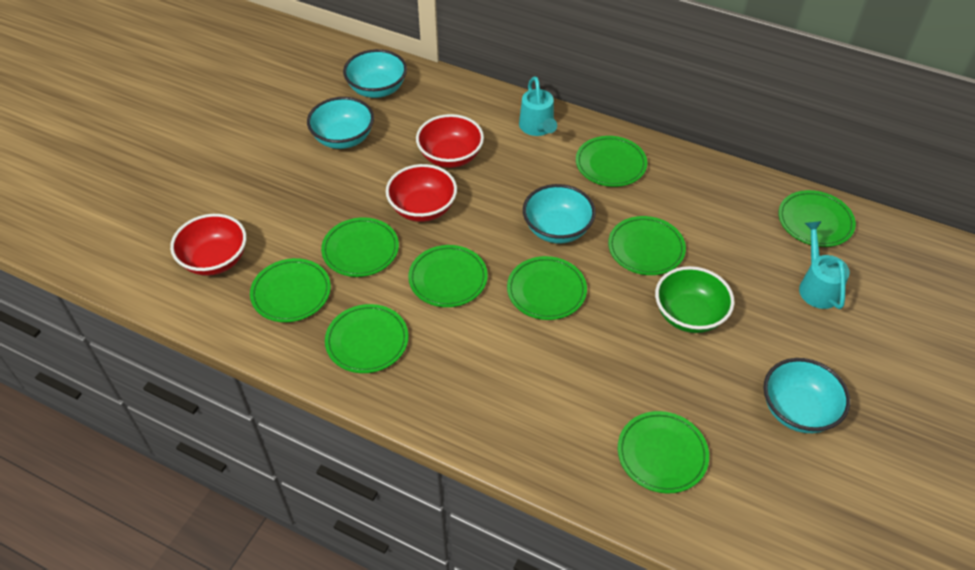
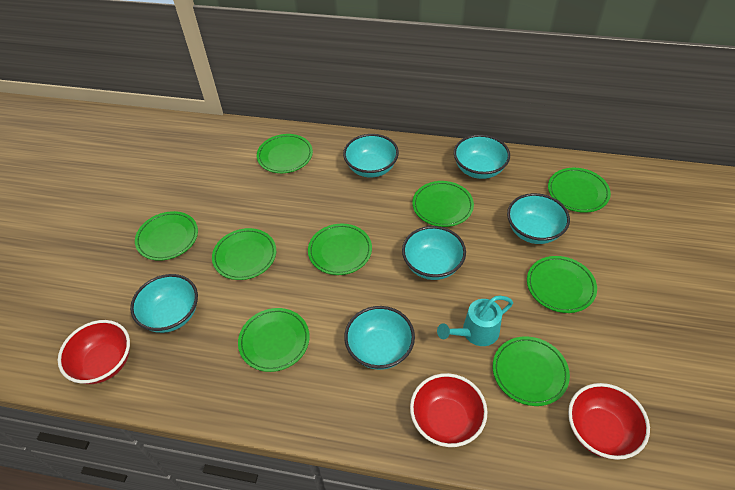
green bowl: 1 -> 0
turquoise bowl: 4 -> 6
turquoise watering can: 2 -> 1

